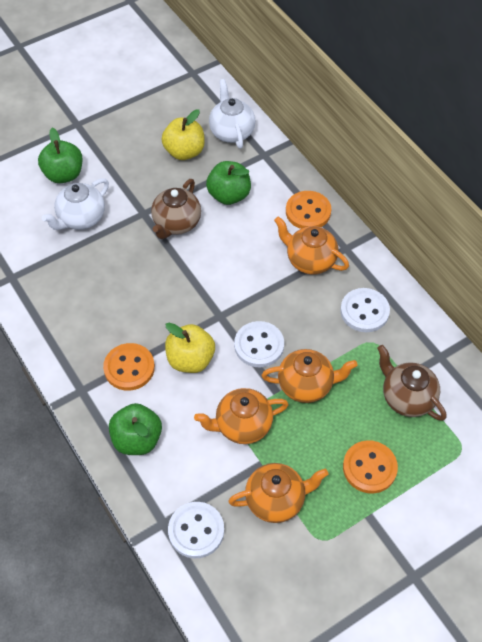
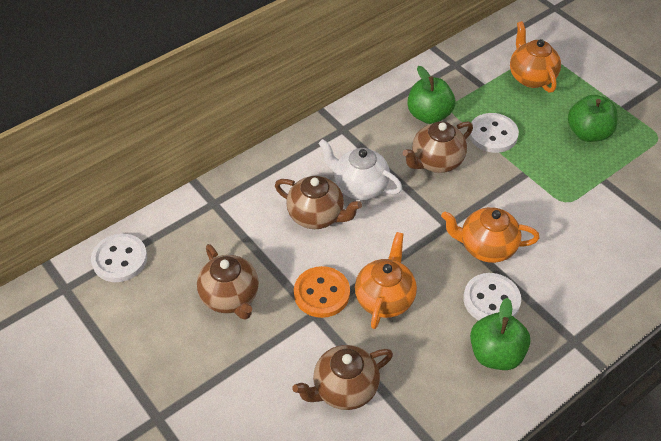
brown teapot: 2 -> 4
orange button: 3 -> 1
orange teapot: 4 -> 3
white teapot: 2 -> 1
yellow apple: 2 -> 0

